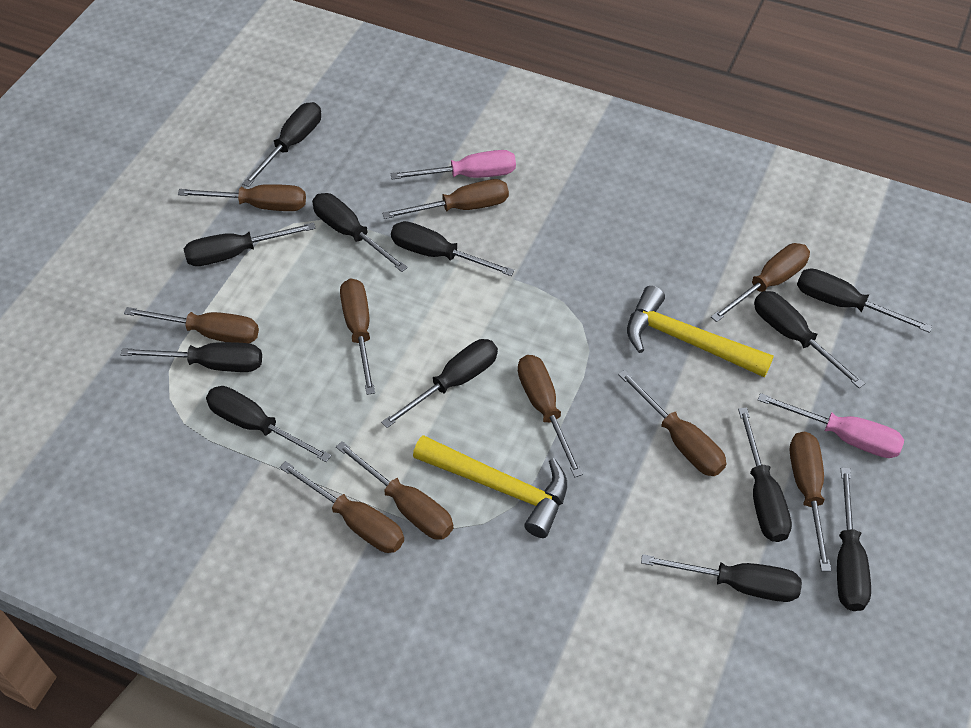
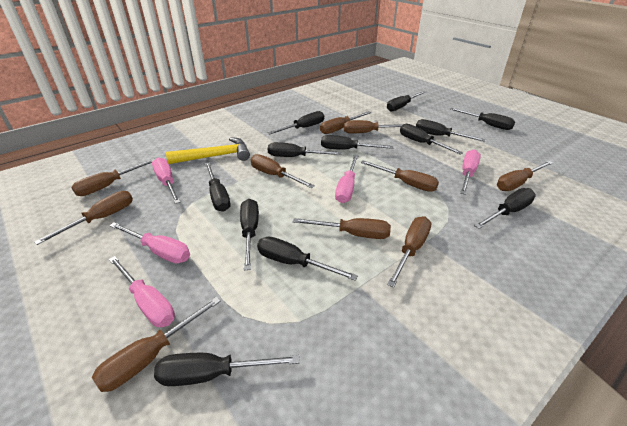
pink screwdriver: 2 -> 5
yellow hammer: 2 -> 1

